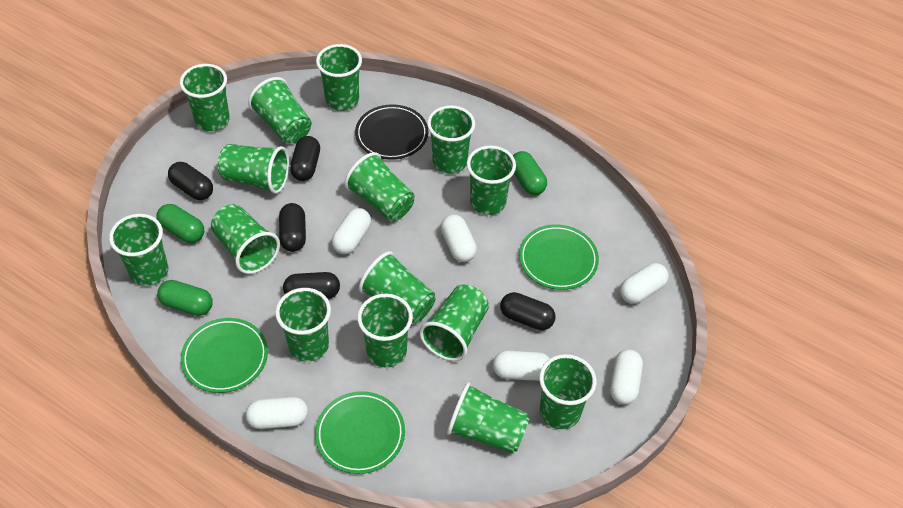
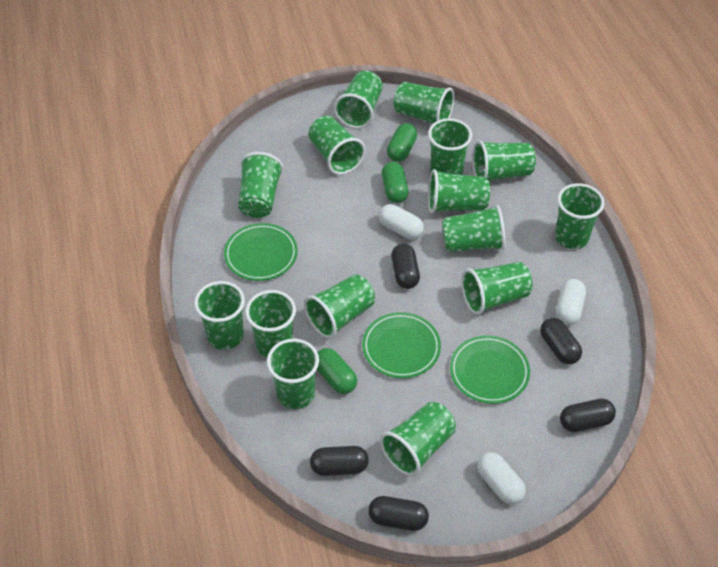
black plate: 1 -> 0
white capsule: 6 -> 3

